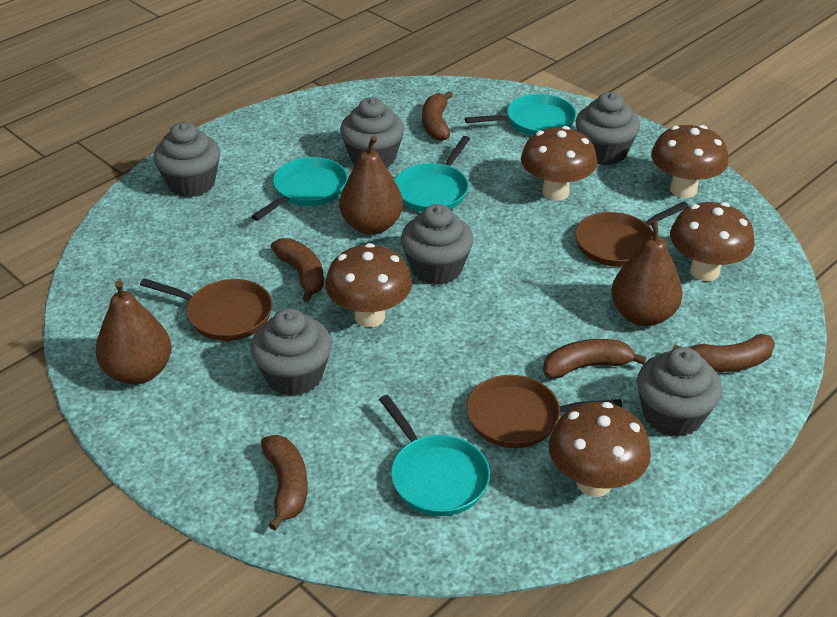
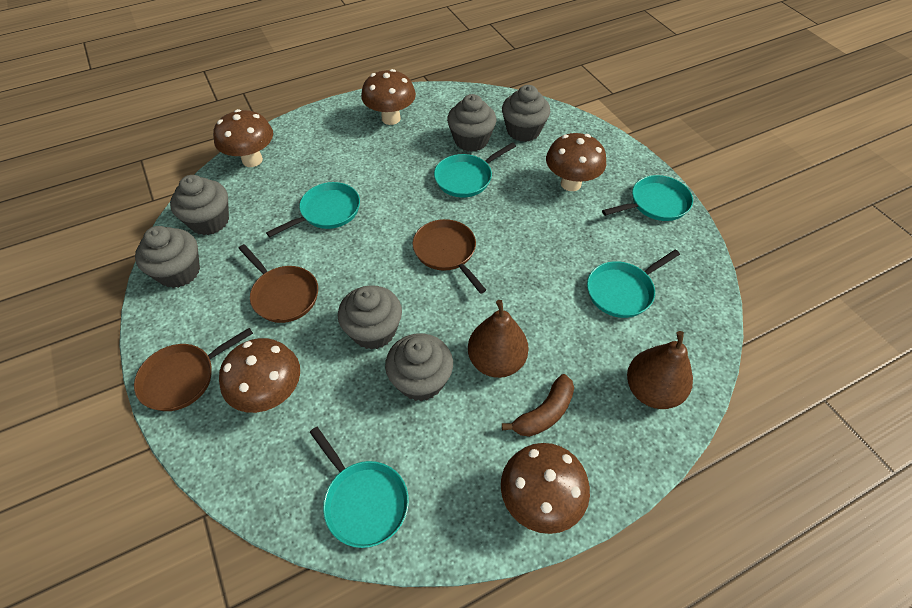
brown banana: 5 -> 1
brown pear: 3 -> 2
turquoise pan: 4 -> 5

